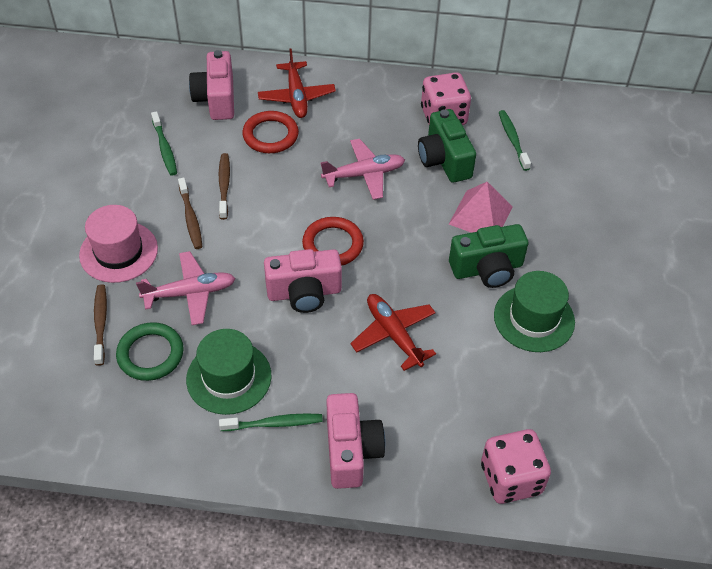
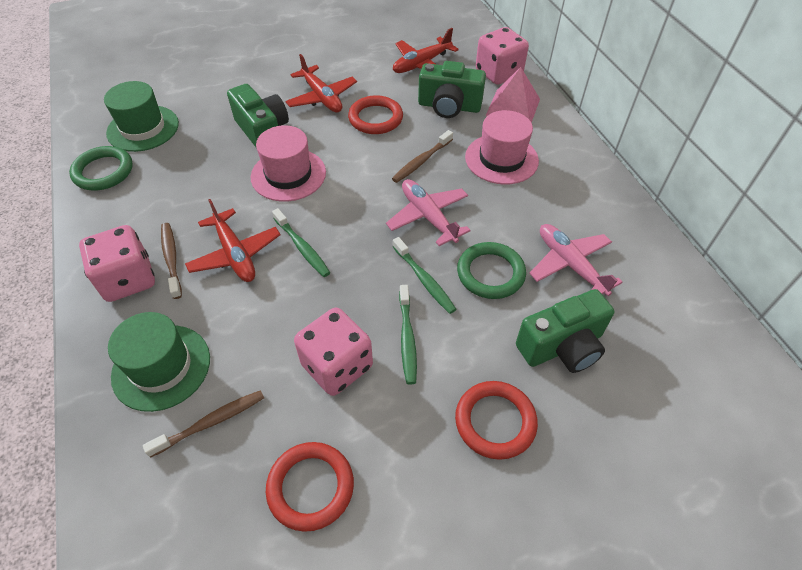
green camera: 2 -> 3
green ring: 1 -> 2
pink camera: 3 -> 0
pink dice: 2 -> 3
pink hat: 1 -> 2
red plane: 2 -> 3
red ring: 2 -> 3

